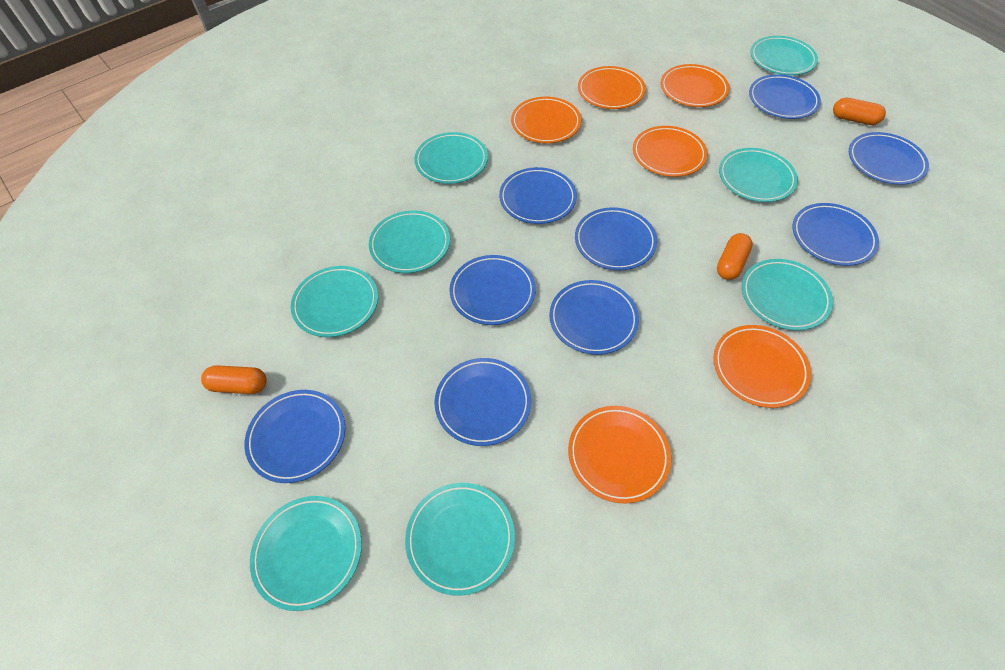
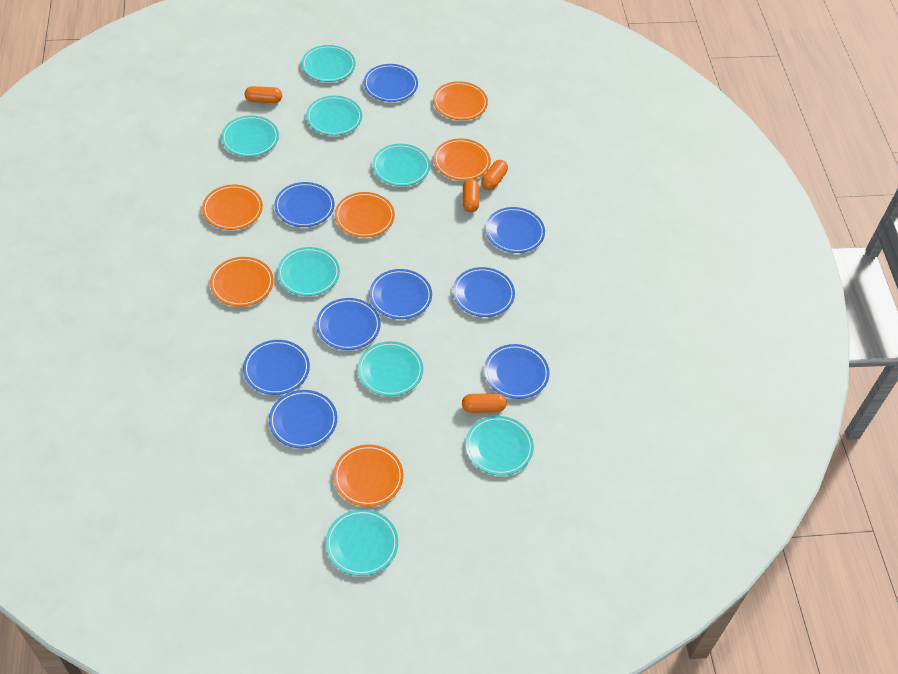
orange capsule: 3 -> 4

